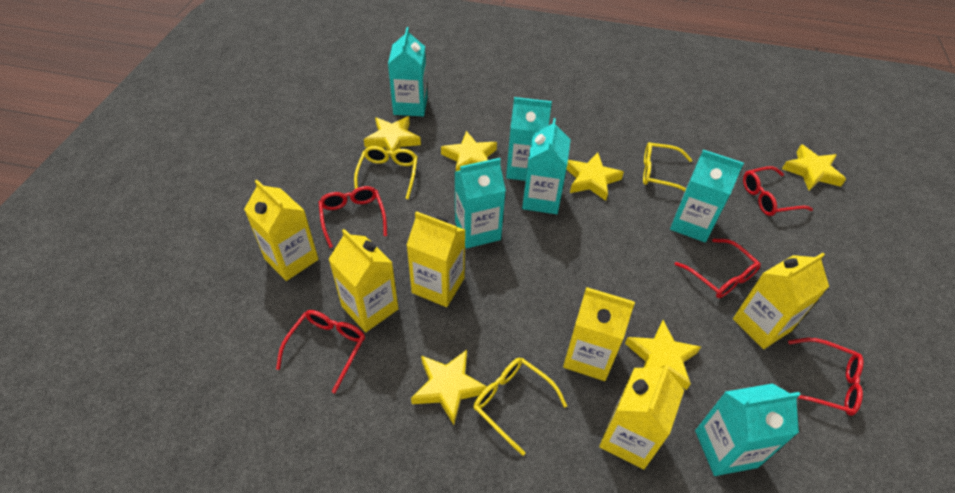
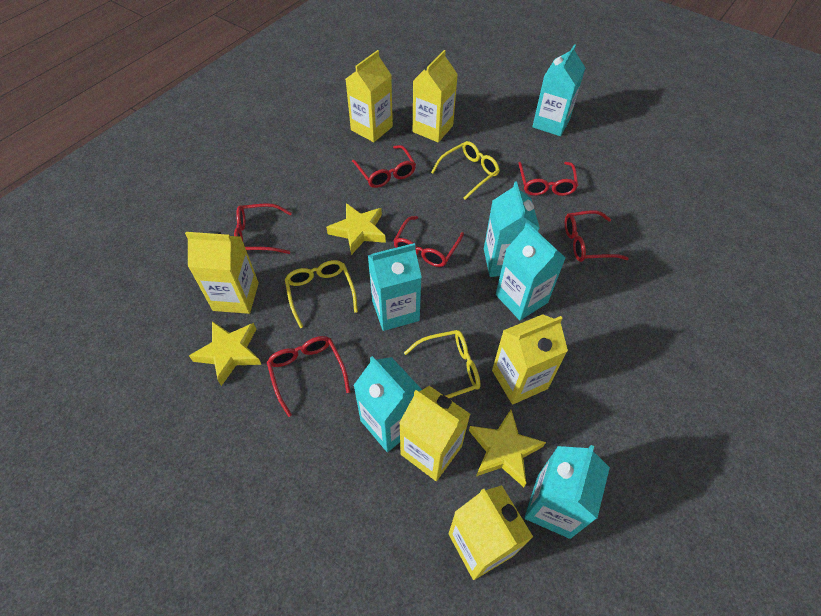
red glasses: 5 -> 6
yellow star: 6 -> 3

